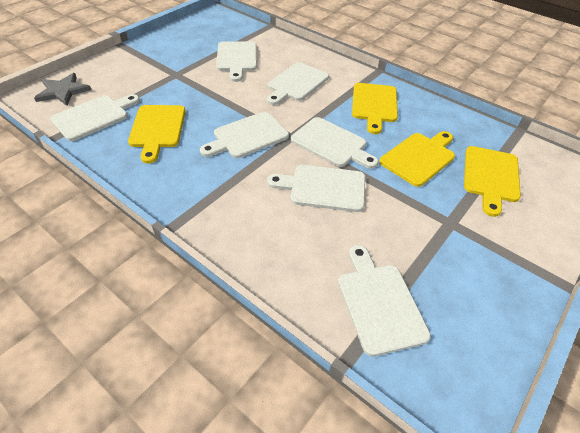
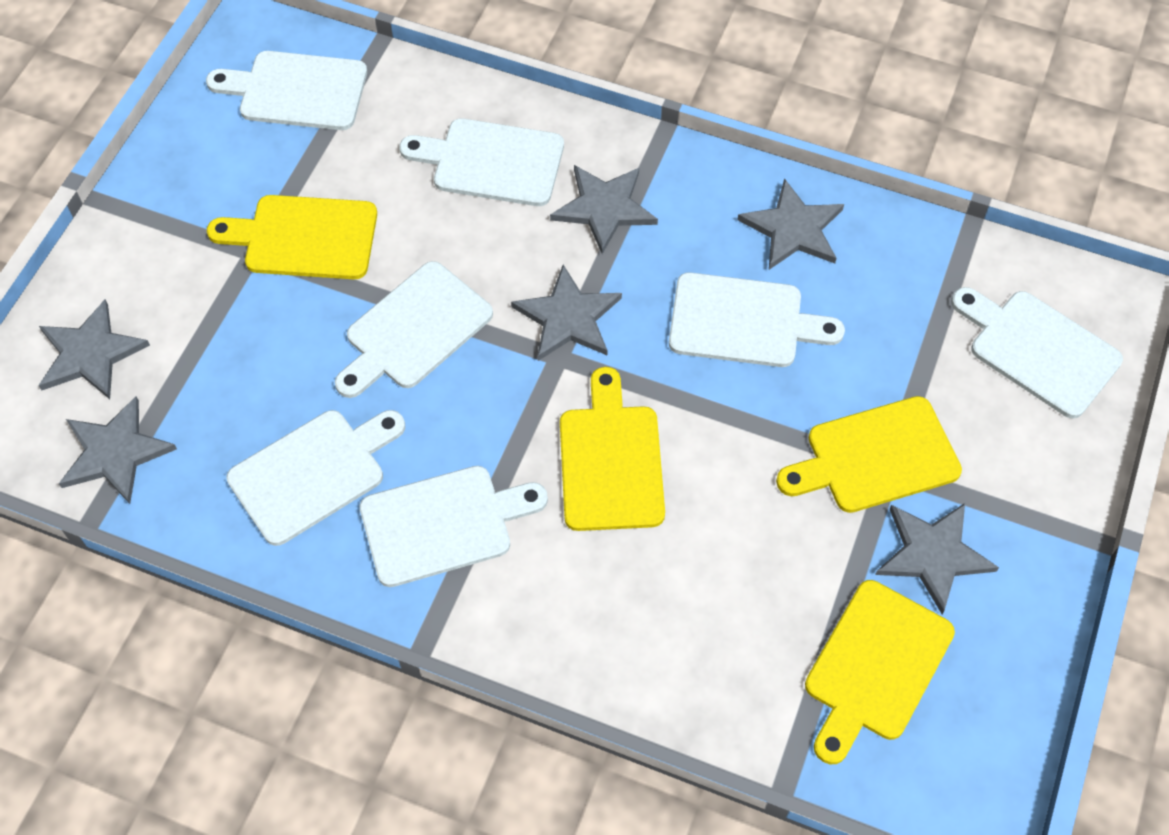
grey star: 1 -> 6

